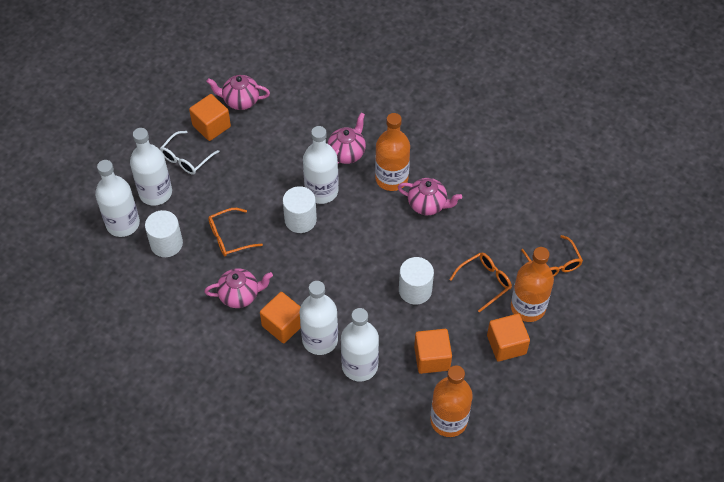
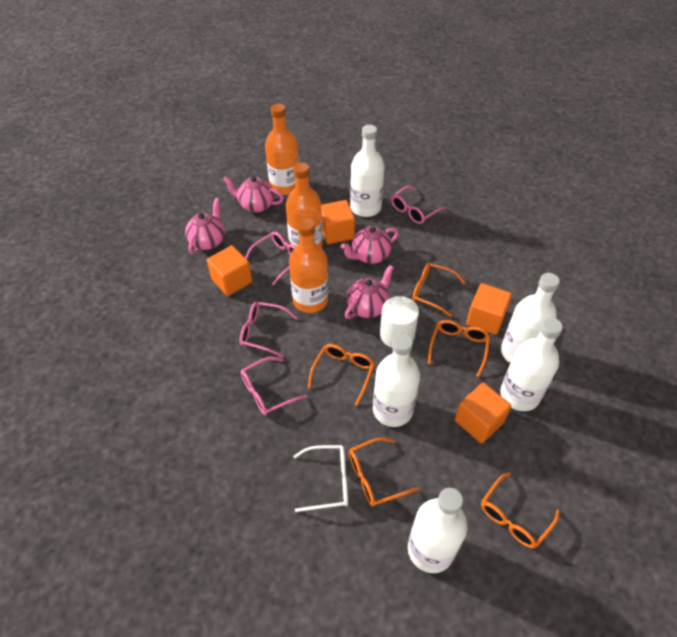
orange glasses: 3 -> 5
pink glasses: 0 -> 4
white cylinder: 3 -> 1

